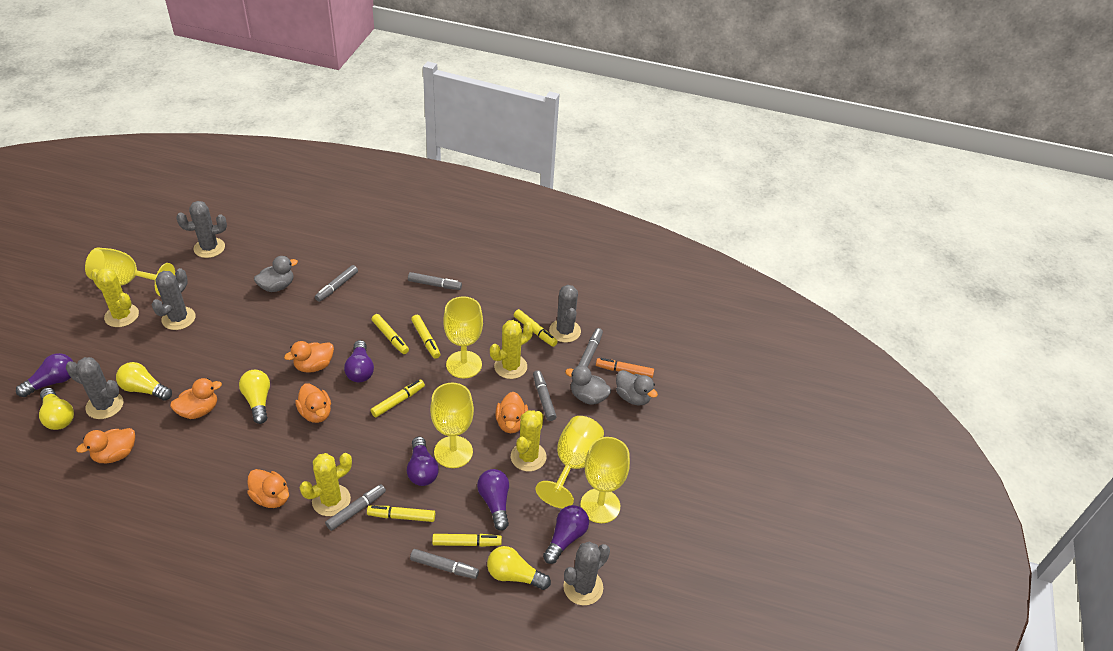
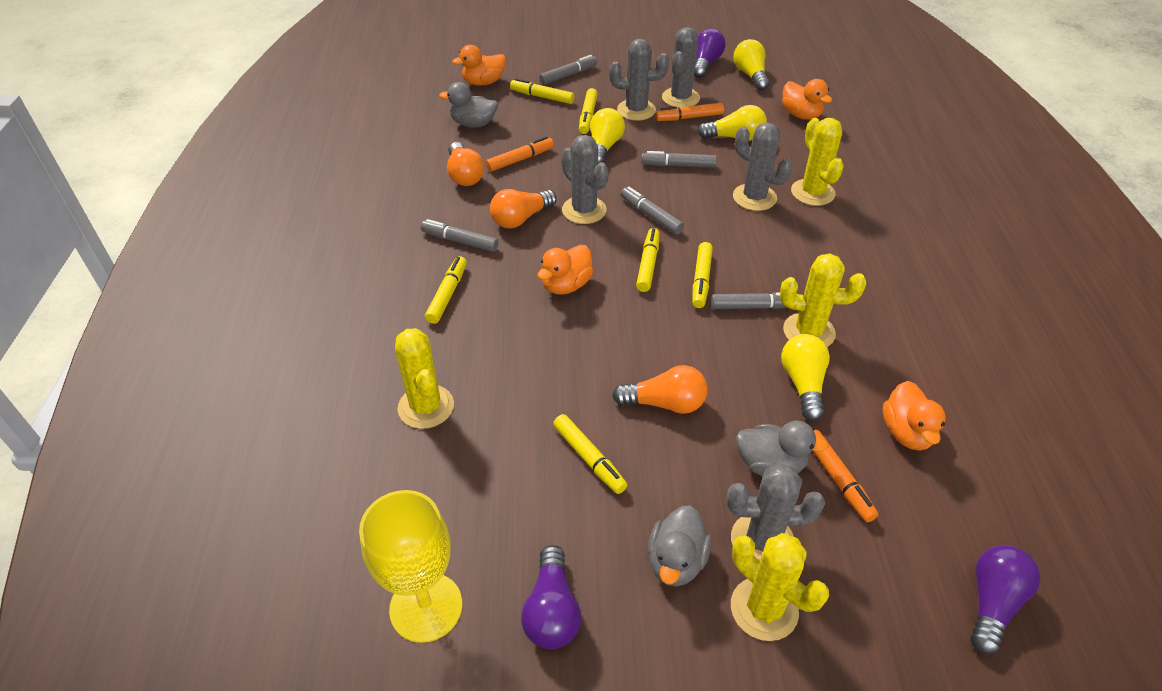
grey marker: 6 -> 5
orange duck: 6 -> 4
orange light bulb: 0 -> 3
orange marker: 1 -> 3
purple light bulb: 5 -> 3
yellow goblet: 5 -> 1

